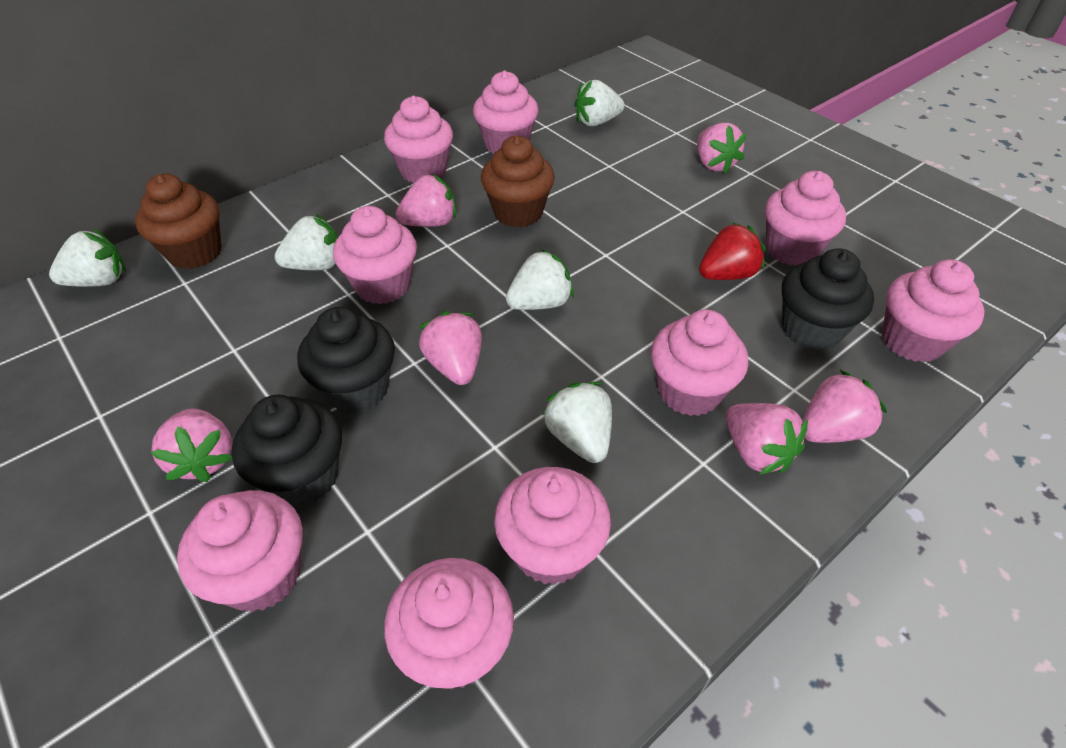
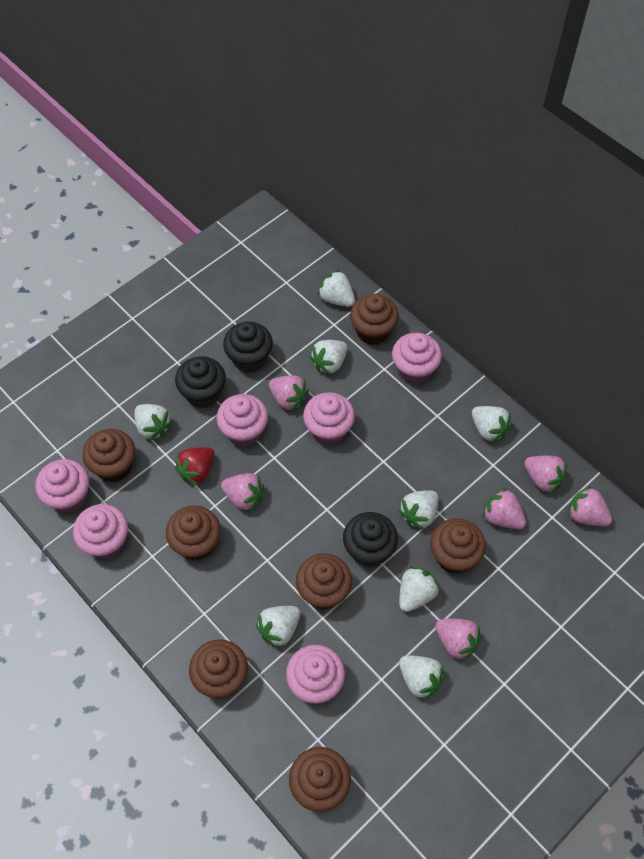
brown cupcake: 2 -> 7
pink cupcake: 9 -> 6
white strawberry: 5 -> 8

